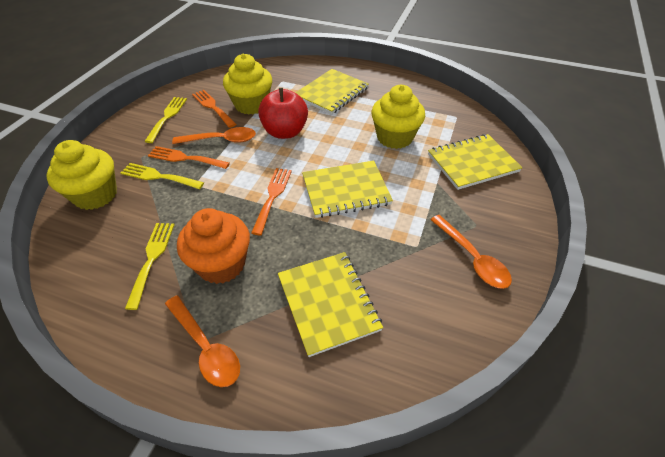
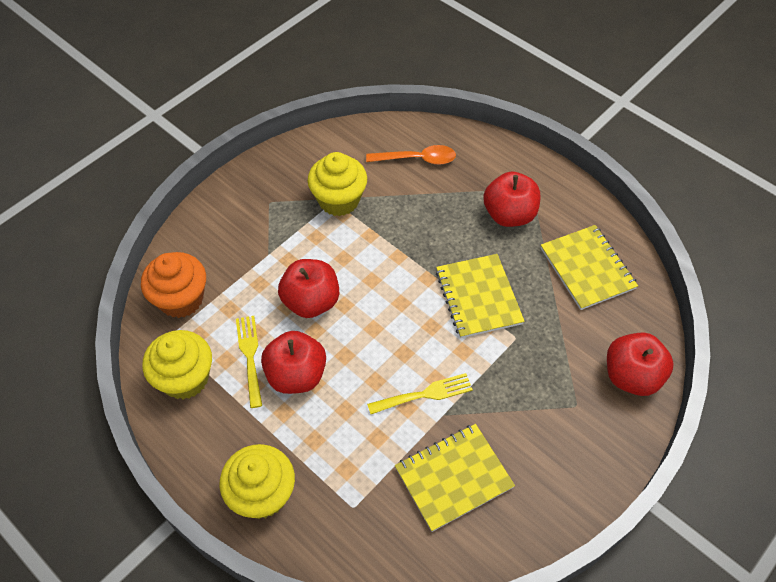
orange fork: 3 -> 0
orange spoon: 3 -> 1
red apple: 1 -> 4
yellow fork: 3 -> 2
yellow notebook: 4 -> 3

